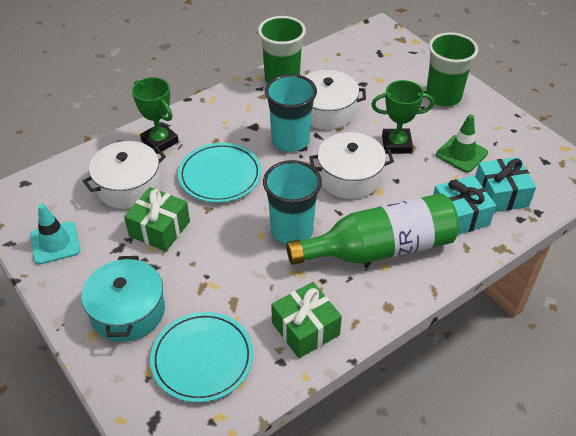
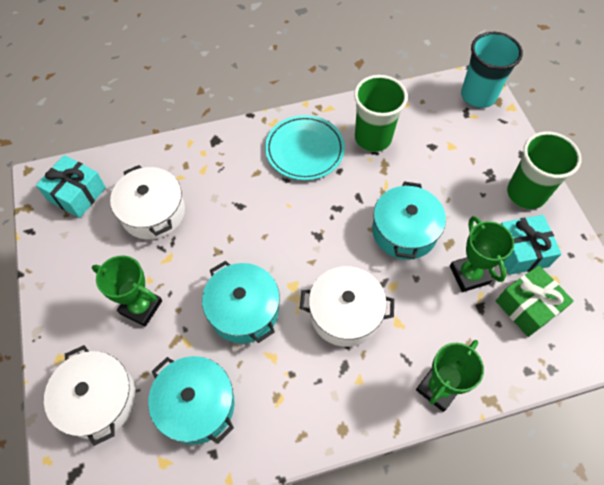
green bottle: 1 -> 0
green gift: 2 -> 1
green traffic cone: 1 -> 0
green trophy: 2 -> 3
turquoise cup: 2 -> 1
turquoise plate: 2 -> 1
turquoise pot: 1 -> 3
turquoise traffic cone: 1 -> 0

